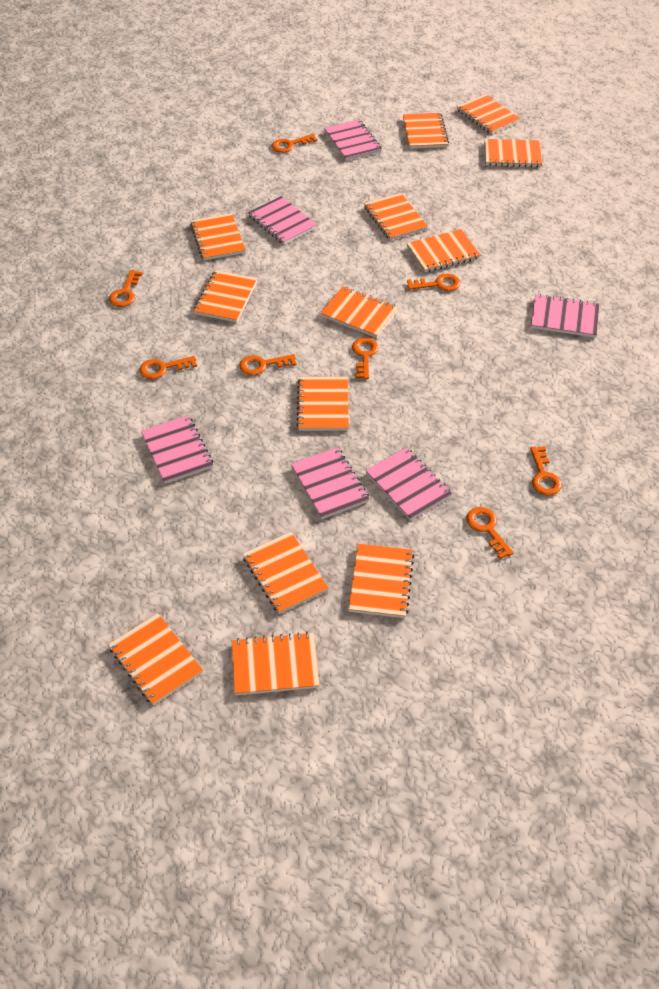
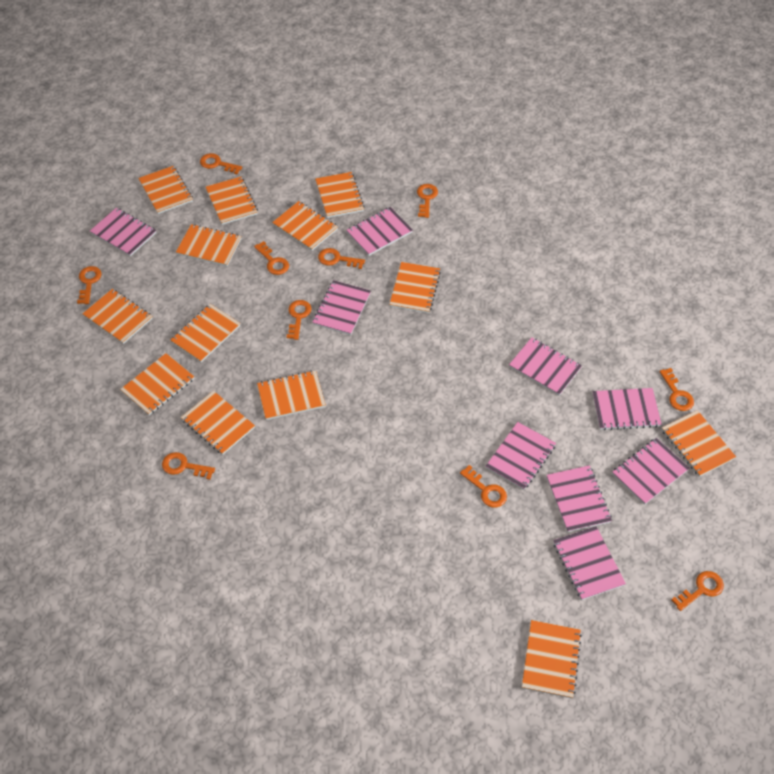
orange key: 8 -> 10
pink notebook: 6 -> 9

